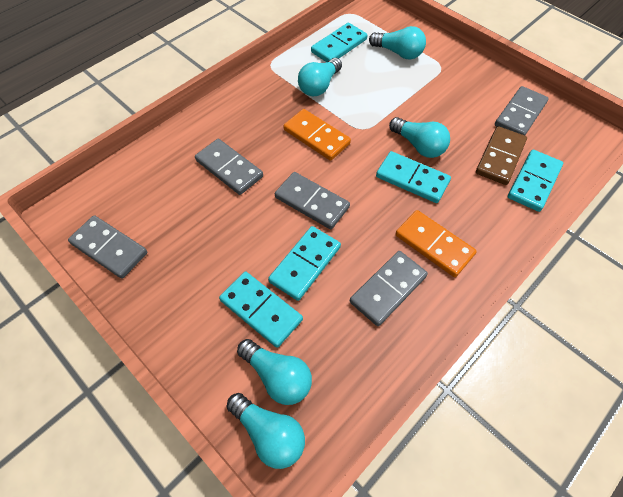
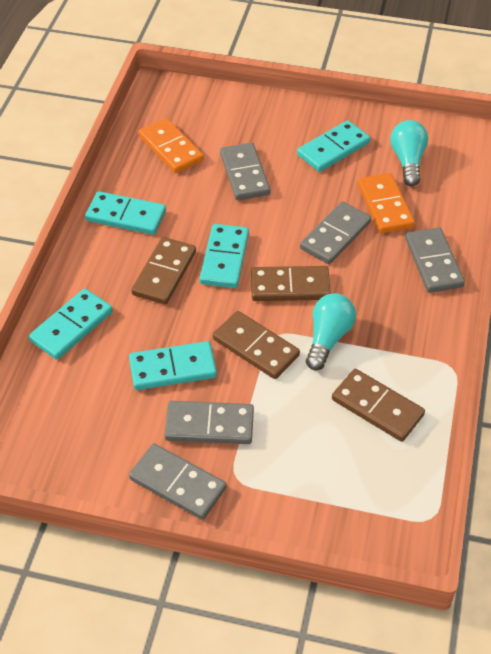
brown domino: 1 -> 4
turquoise light bulb: 5 -> 2

